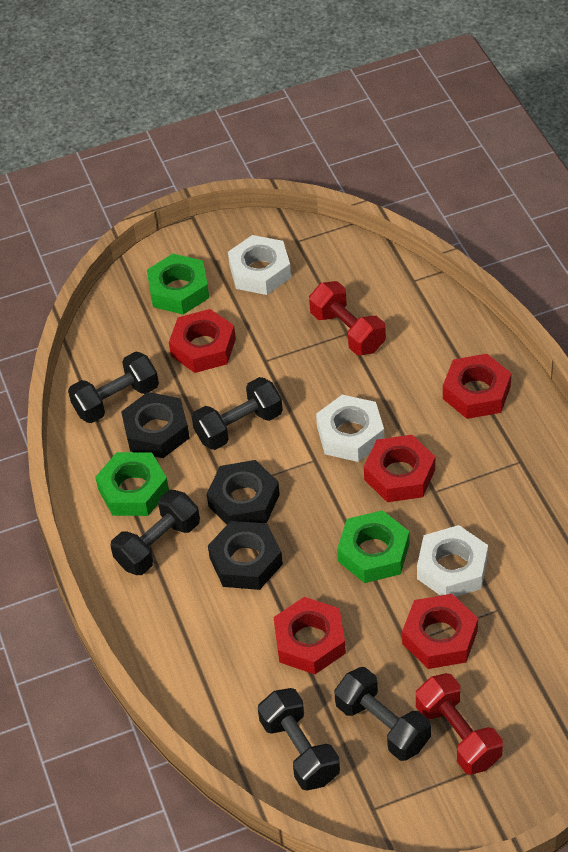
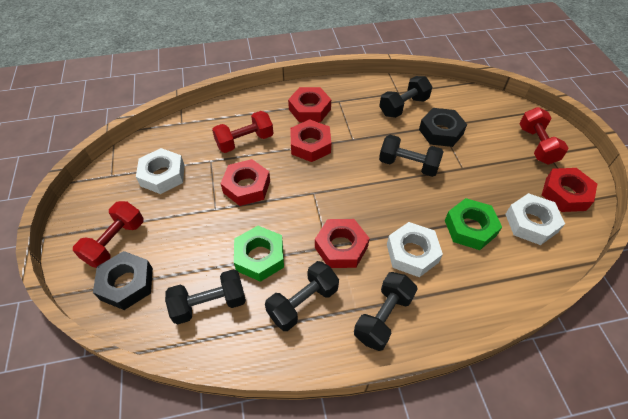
black nut: 3 -> 2
green nut: 3 -> 2
red dumbbell: 2 -> 3

